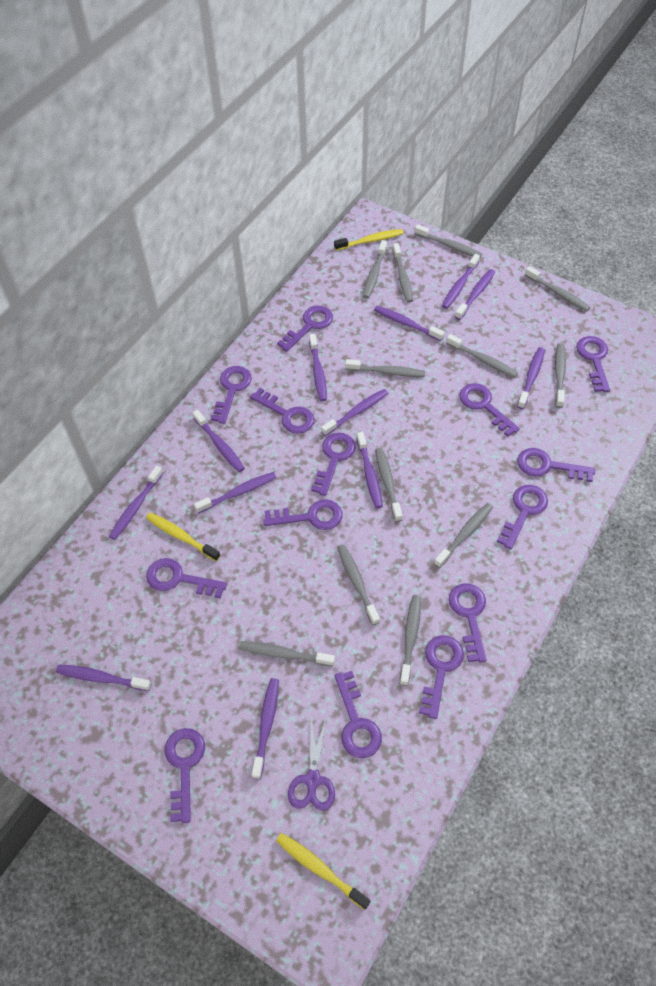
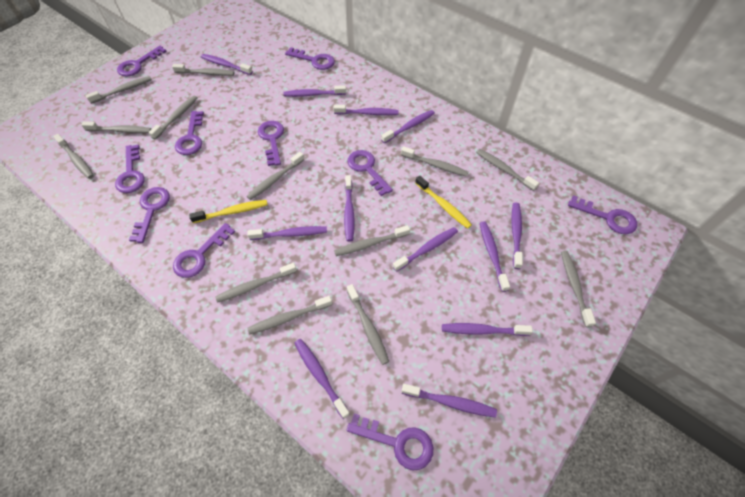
grey toothbrush: 12 -> 13
purple key: 14 -> 10
purple scissors: 1 -> 0
yellow toothbrush: 3 -> 2

